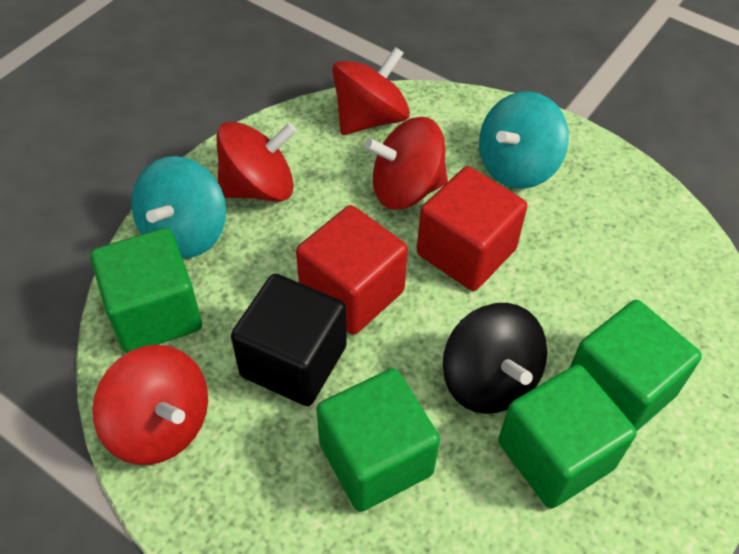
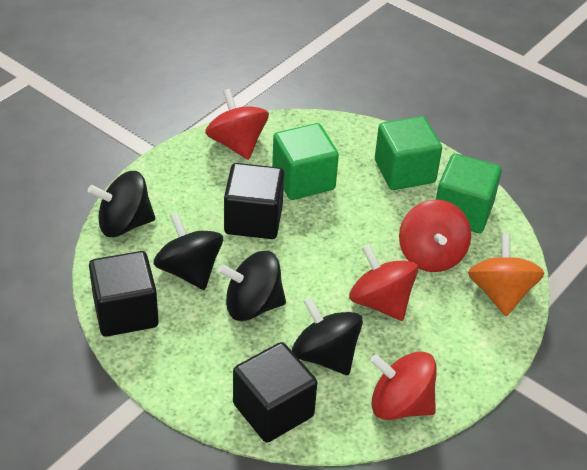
black cube: 1 -> 3
black spinning top: 1 -> 4
green cube: 4 -> 3
orange spinning top: 0 -> 1
red cube: 2 -> 0
turquoise spinning top: 2 -> 0

